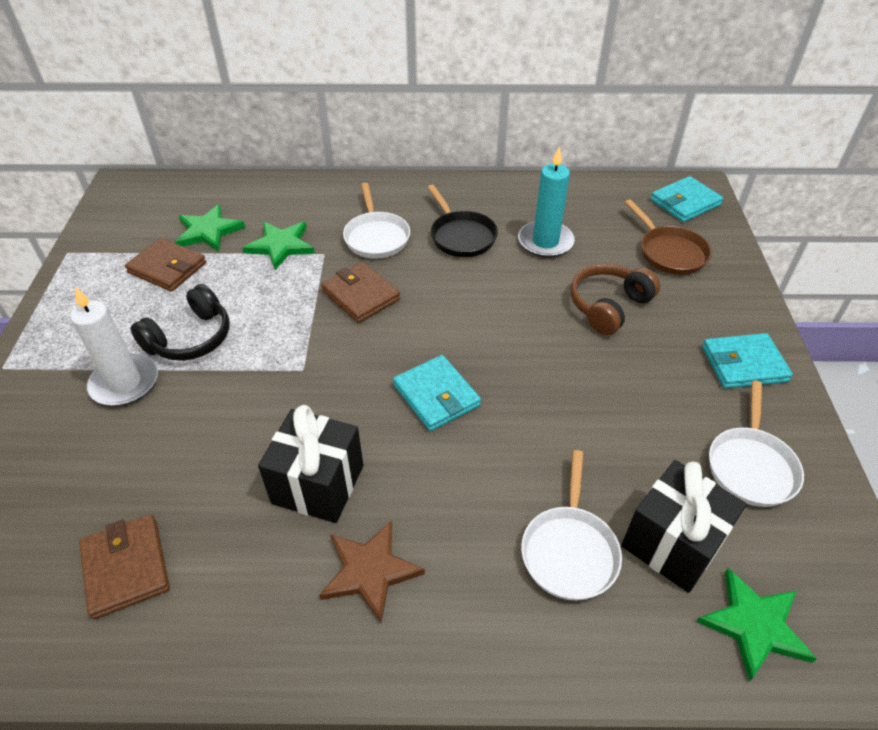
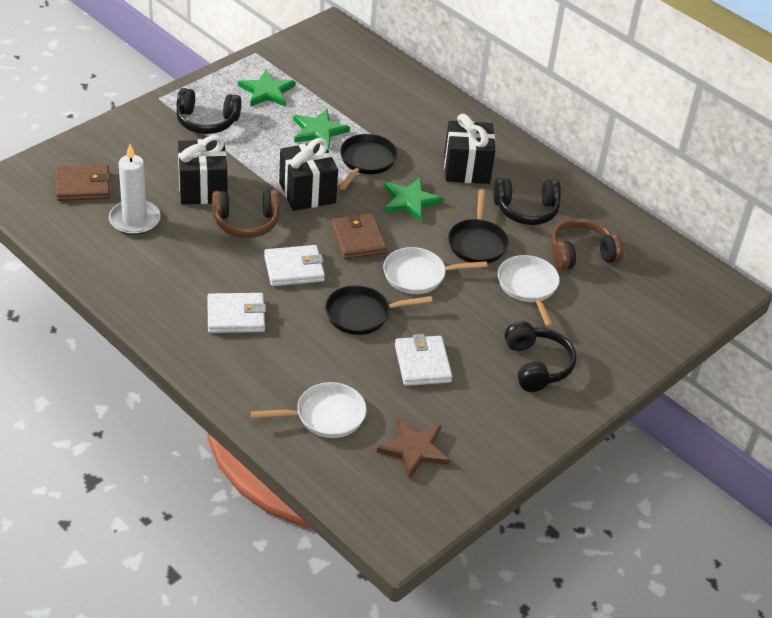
black gift: 2 -> 3
black headphones: 1 -> 3
black pan: 1 -> 3
brown headphones: 1 -> 2
brown pan: 1 -> 0
brown wallet: 3 -> 2
turquoise candle: 1 -> 0
turquoise wallet: 3 -> 0
white wallet: 0 -> 3

